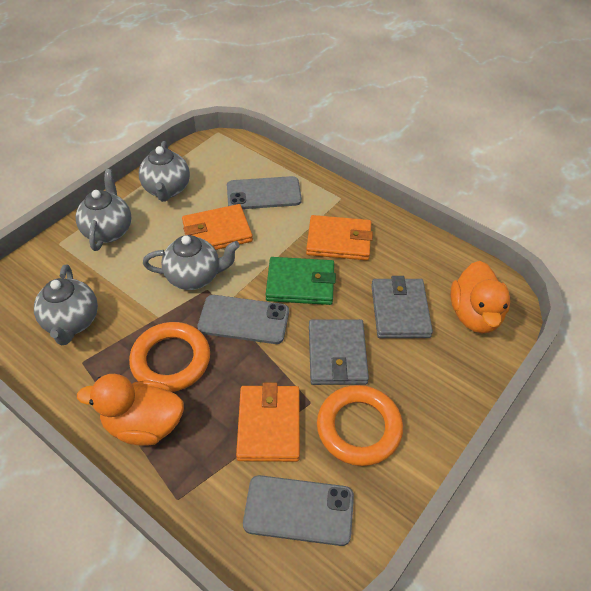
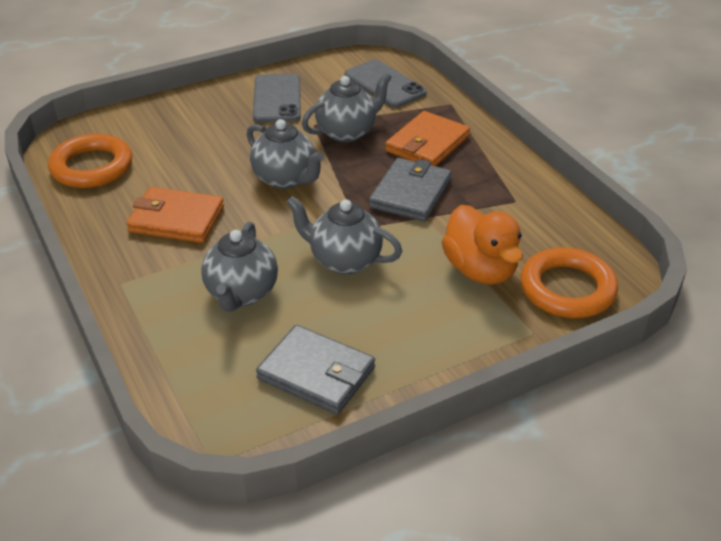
green wallet: 1 -> 0
grey phone: 3 -> 2
orange duck: 2 -> 1
orange wallet: 3 -> 2

